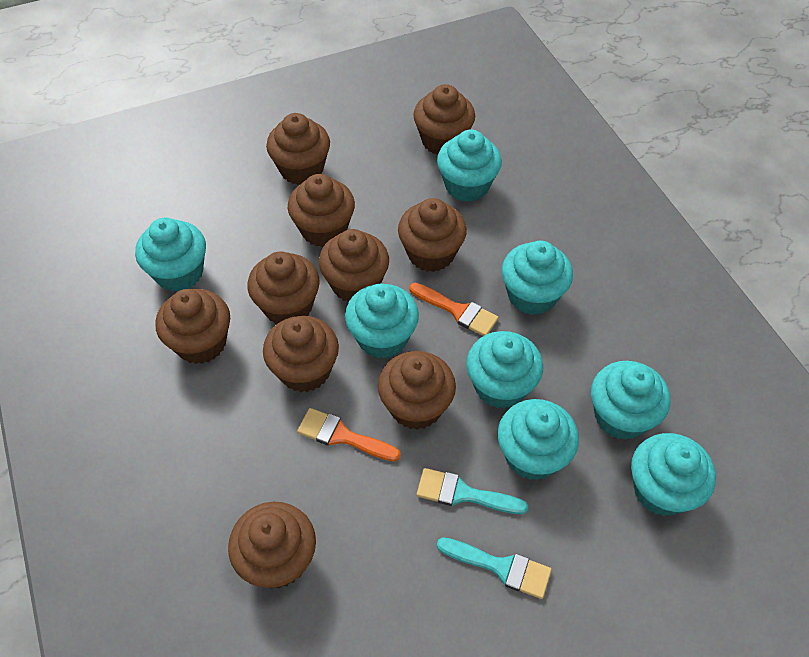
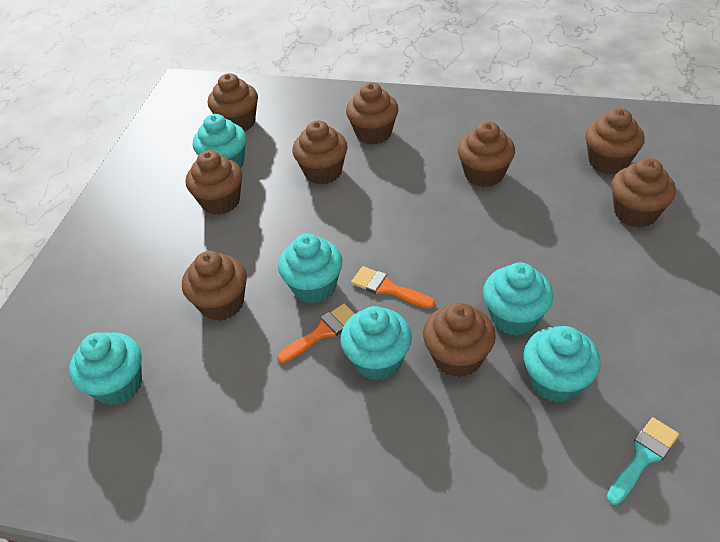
brown cupcake: 10 -> 9
turquoise brush: 2 -> 1
turquoise cupcake: 8 -> 6

